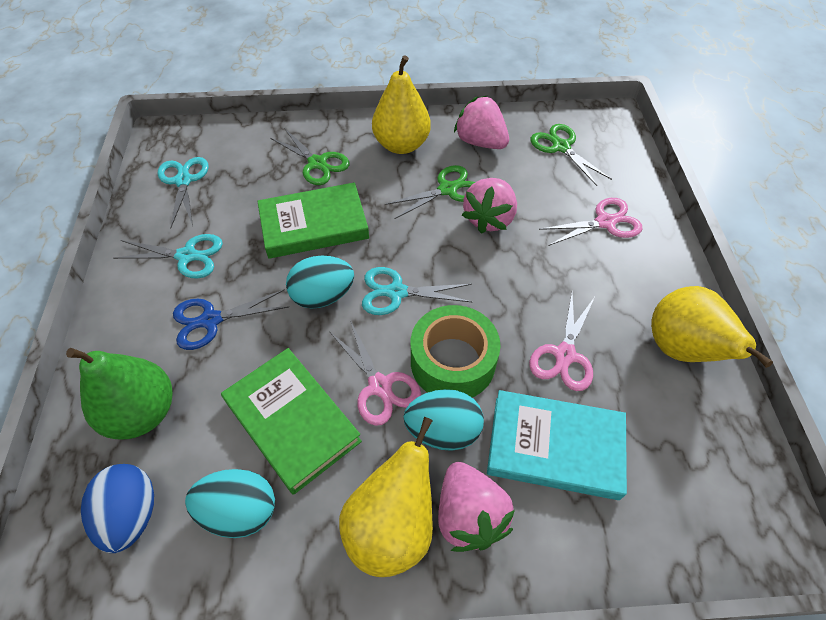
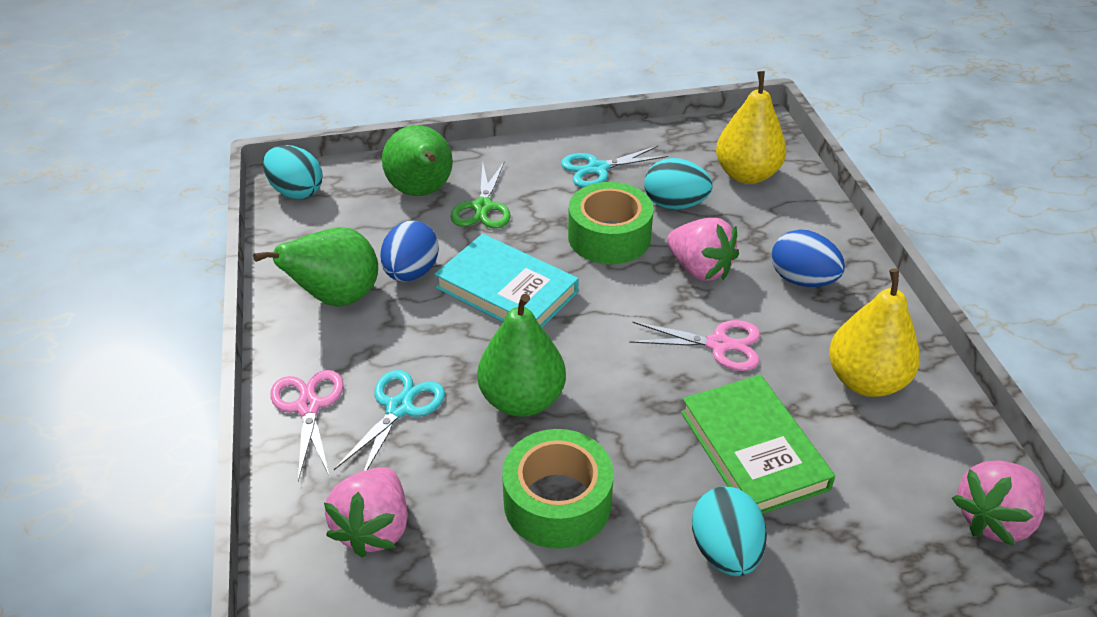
blue egg: 1 -> 2
blue scissors: 1 -> 0
green book: 2 -> 1
green pear: 1 -> 3
green scissors: 3 -> 1
green tape: 1 -> 2
pink scissors: 3 -> 2
turquoise scissors: 3 -> 2
yellow pear: 3 -> 2

